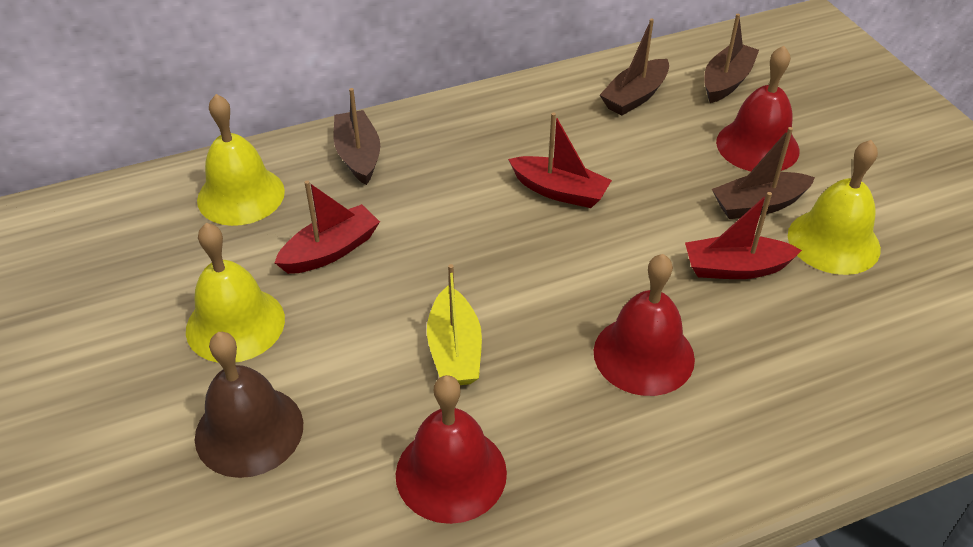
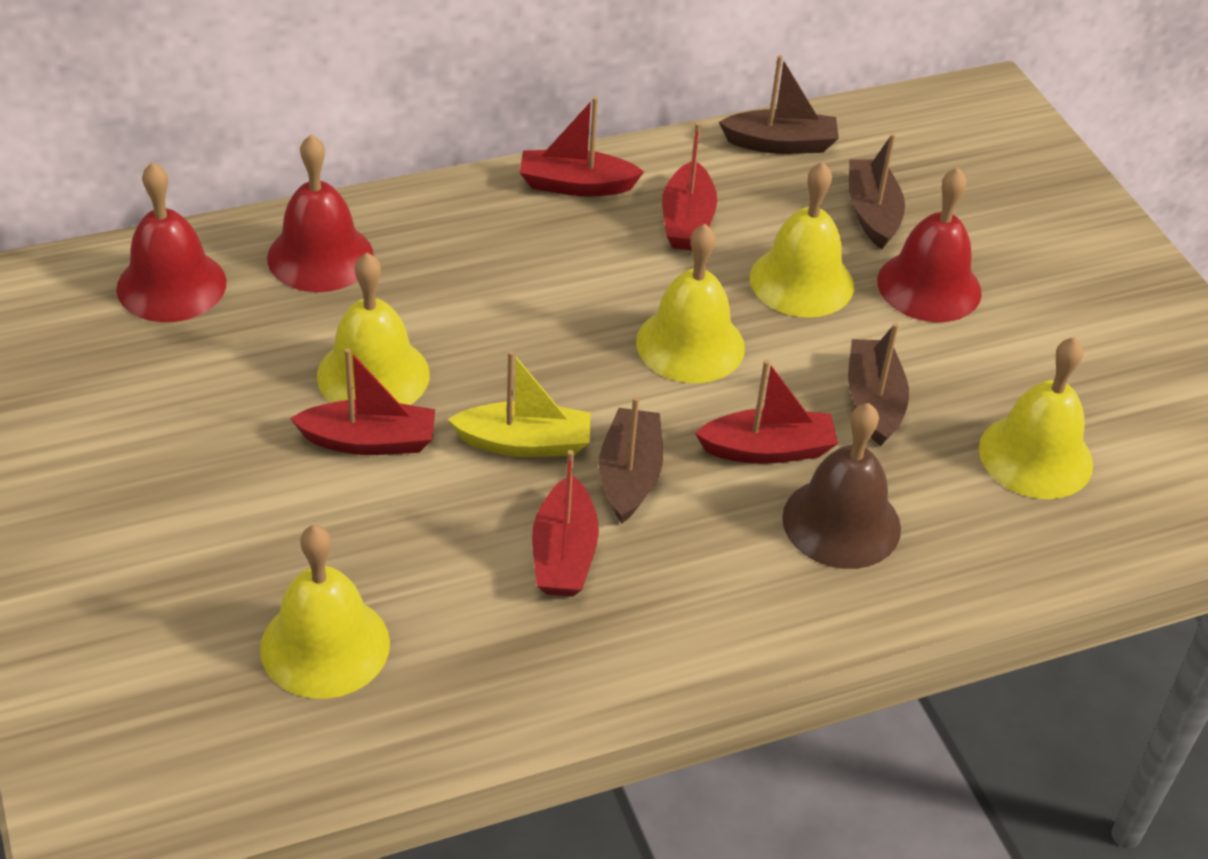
red boat: 3 -> 5
yellow bell: 3 -> 5

